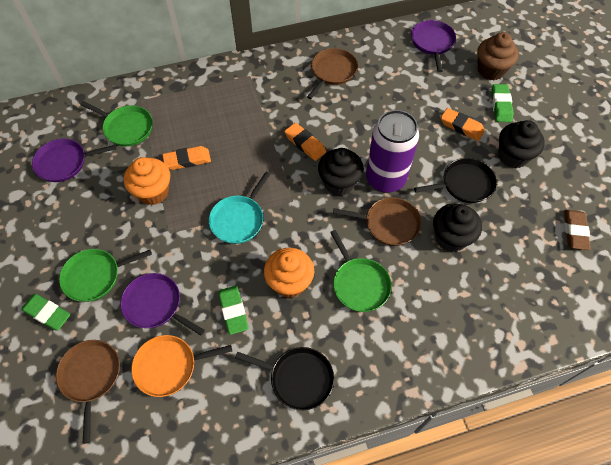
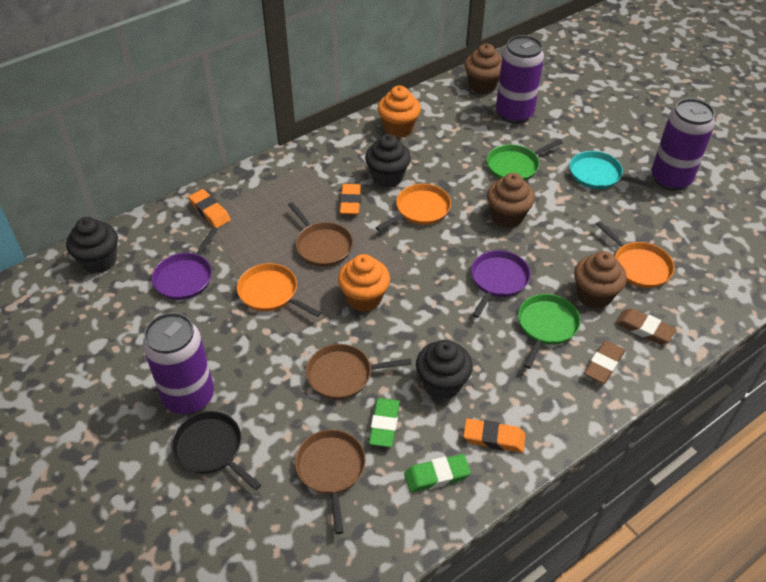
black pan: 2 -> 1
brown cupcake: 1 -> 3
brown eraser: 1 -> 2
green eraser: 3 -> 2
green pan: 3 -> 2
orange pan: 1 -> 3
purple can: 1 -> 3
purple pan: 3 -> 2

